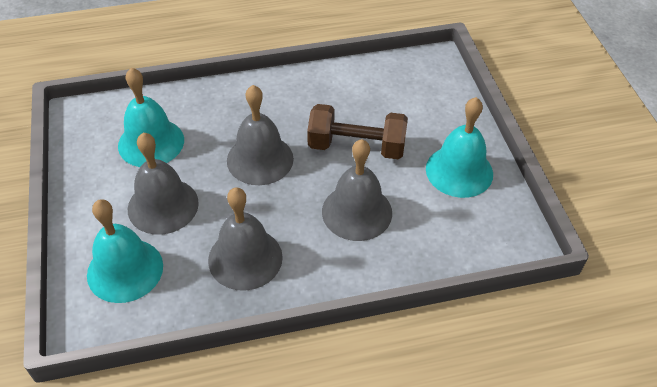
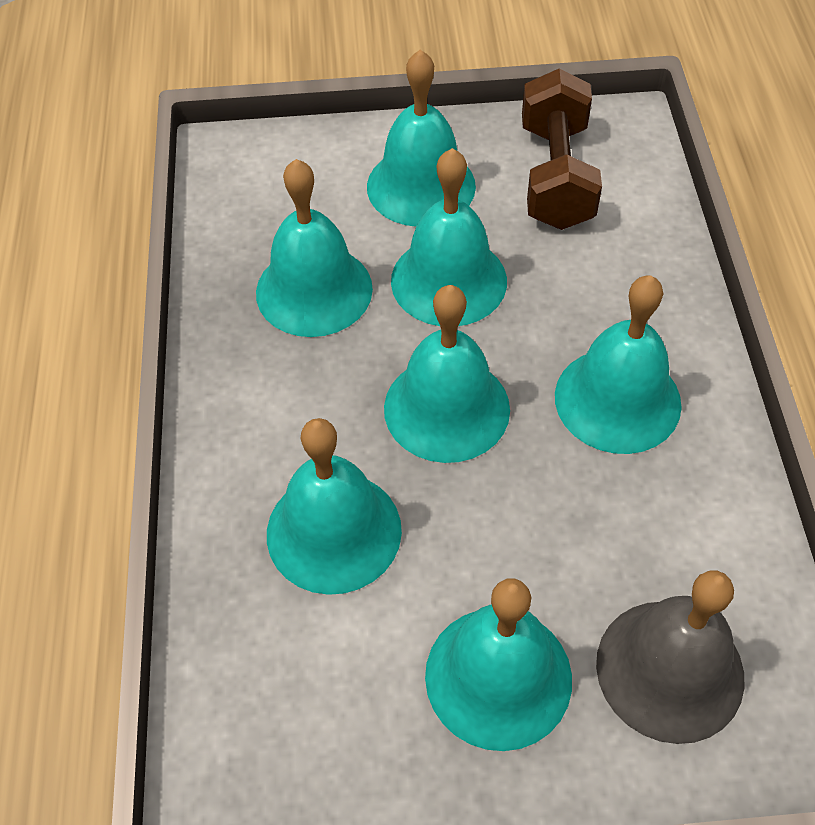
grey bell: 4 -> 1
turquoise bell: 3 -> 7

